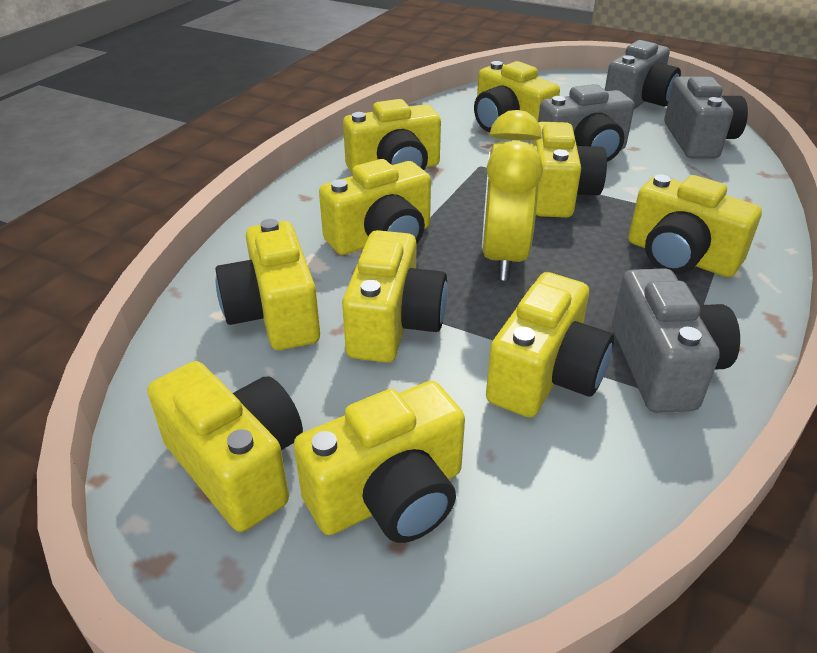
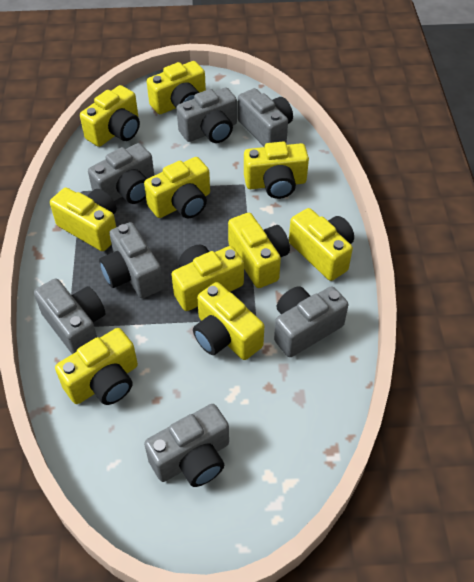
grey camera: 4 -> 7
yellow clock: 1 -> 0

